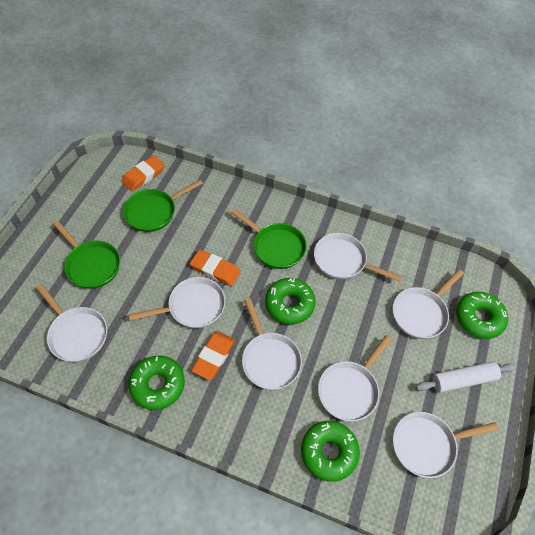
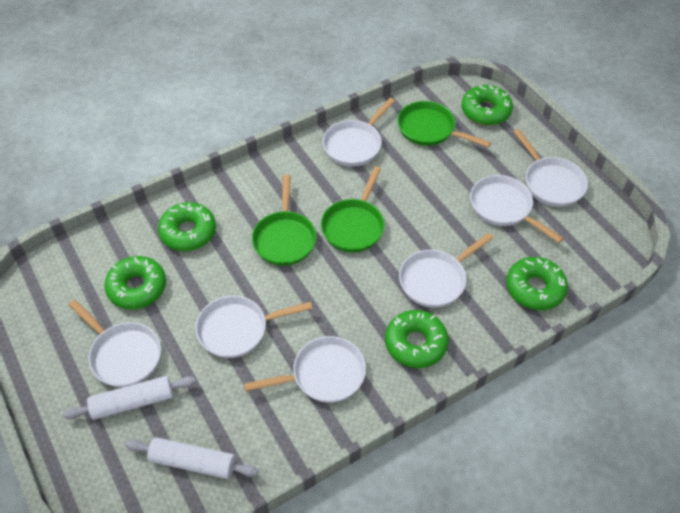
green donut: 4 -> 5
orange eraser: 3 -> 0
white rolling pin: 1 -> 2

